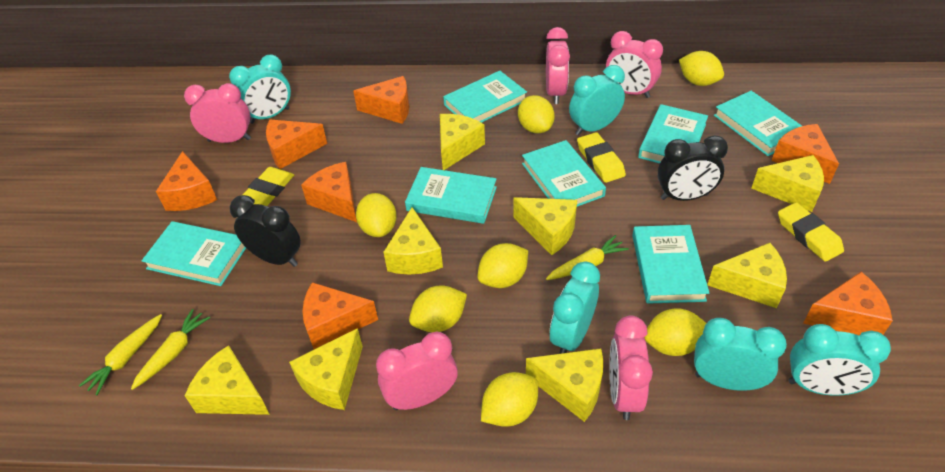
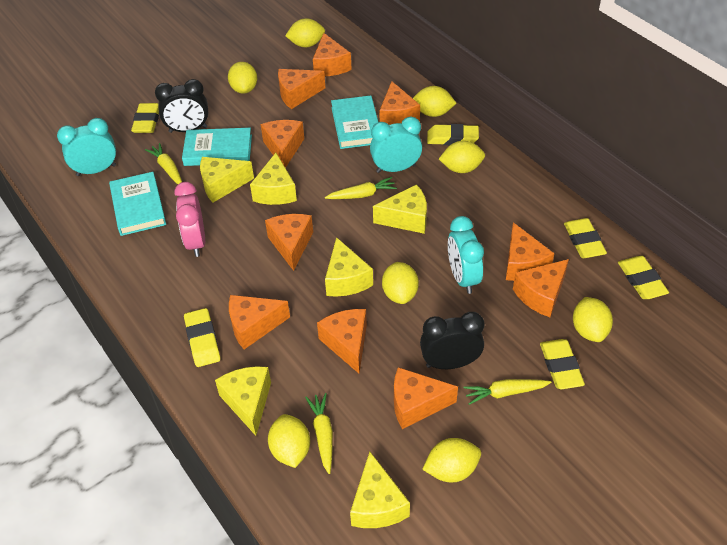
orange cheese: 7 -> 10
pink clock: 5 -> 1
turquoise book: 7 -> 3
turquoise clock: 5 -> 3
yellow carrot: 3 -> 4
yellow cheese: 8 -> 6
yellow eraser: 3 -> 6
yellow lemon: 7 -> 8

